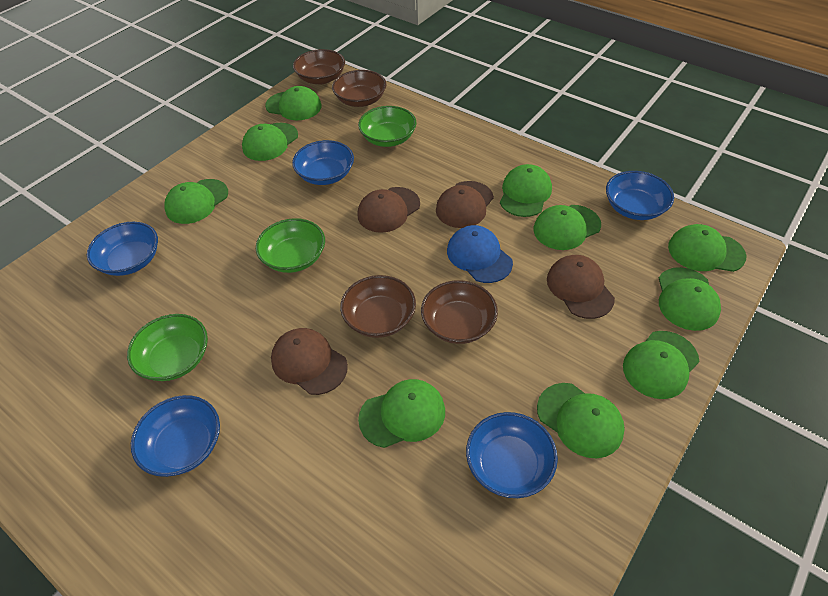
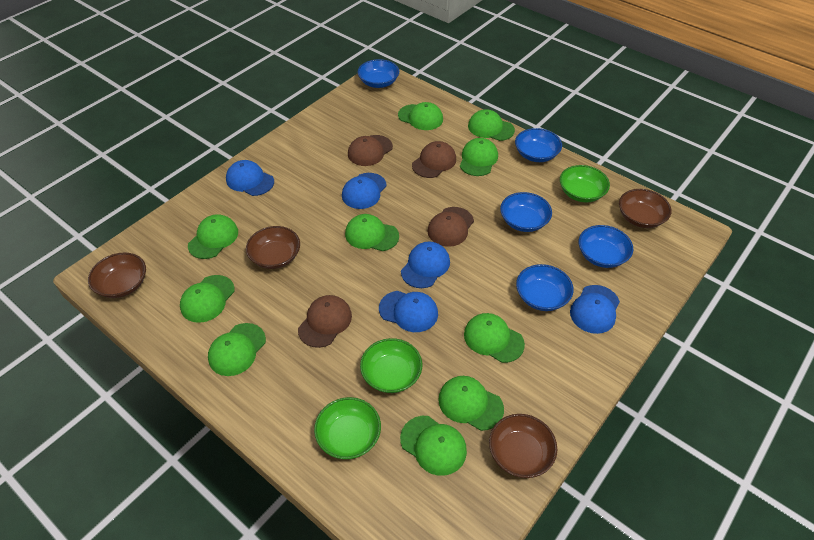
blue cap: 1 -> 5

